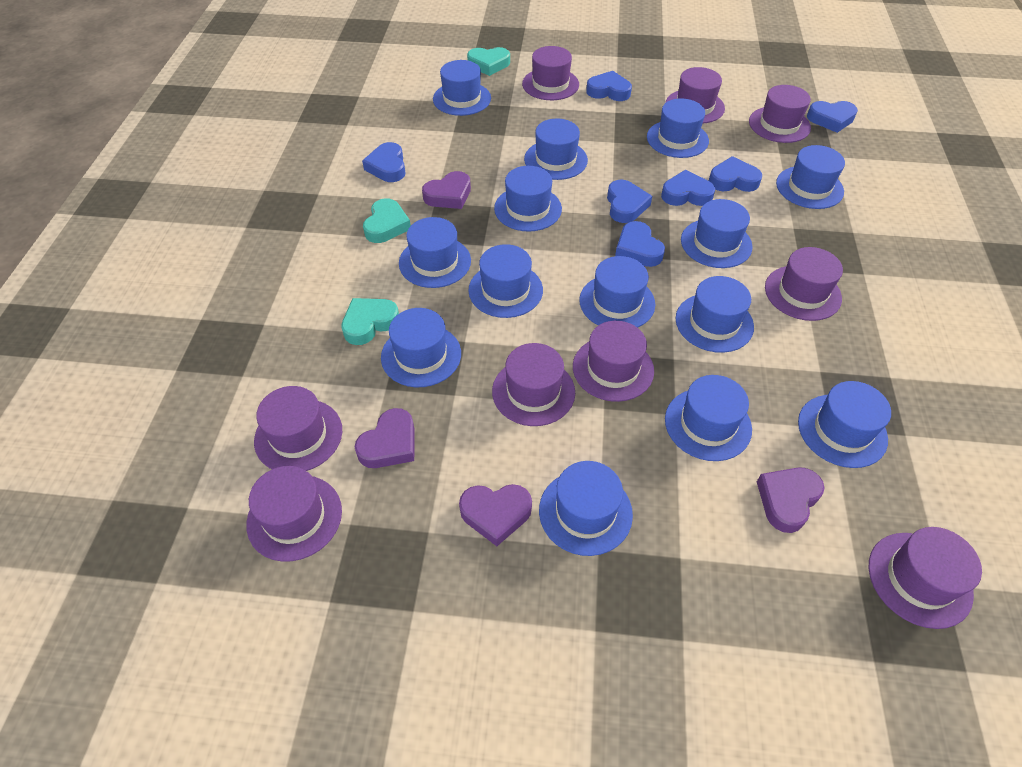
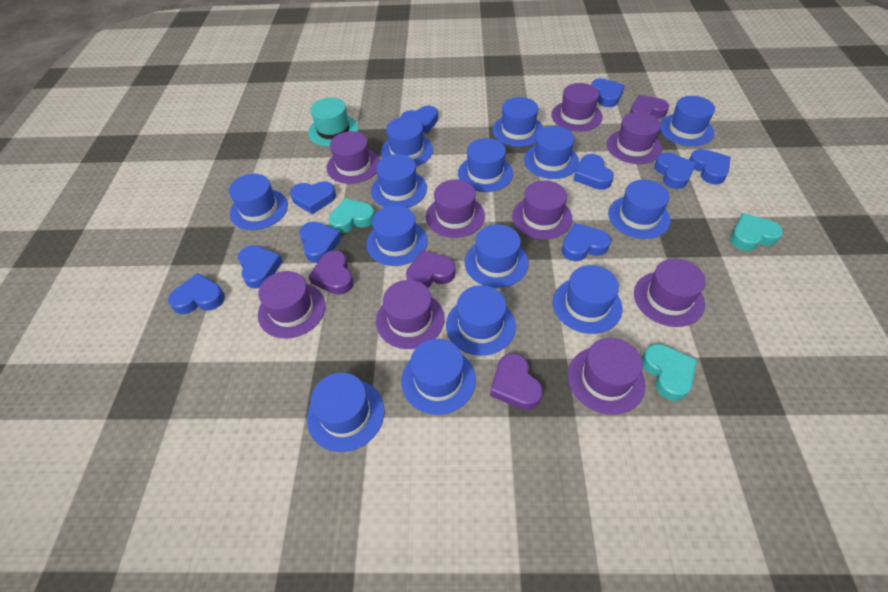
blue heart: 7 -> 10
turquoise hat: 0 -> 1

